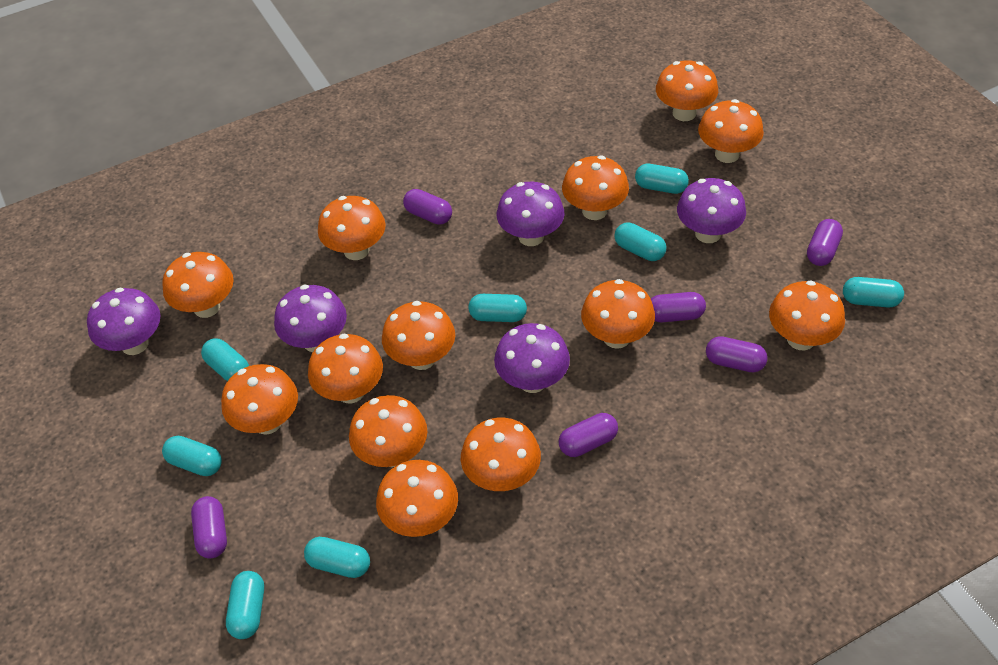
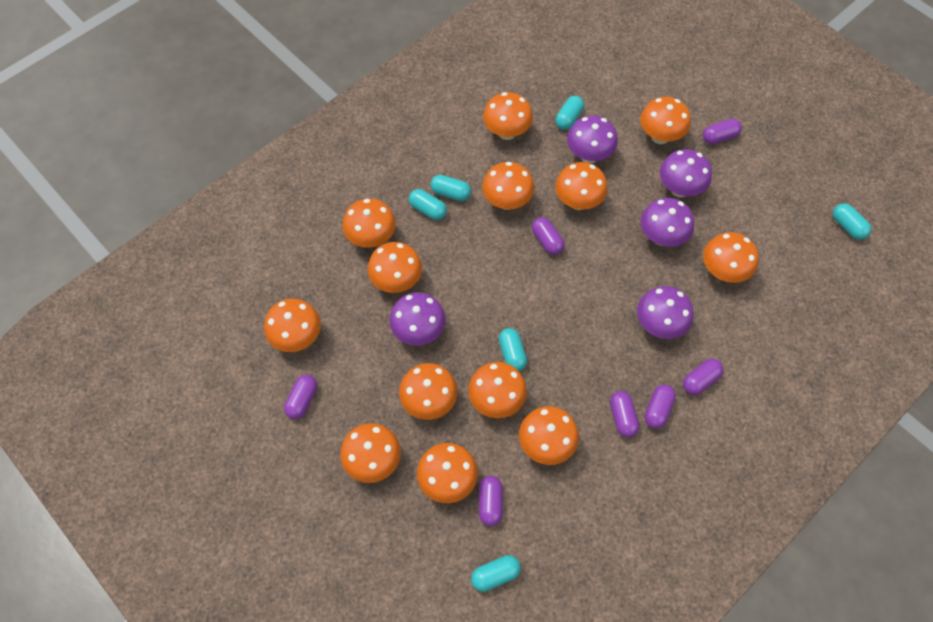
purple capsule: 6 -> 7
turquoise capsule: 8 -> 6

